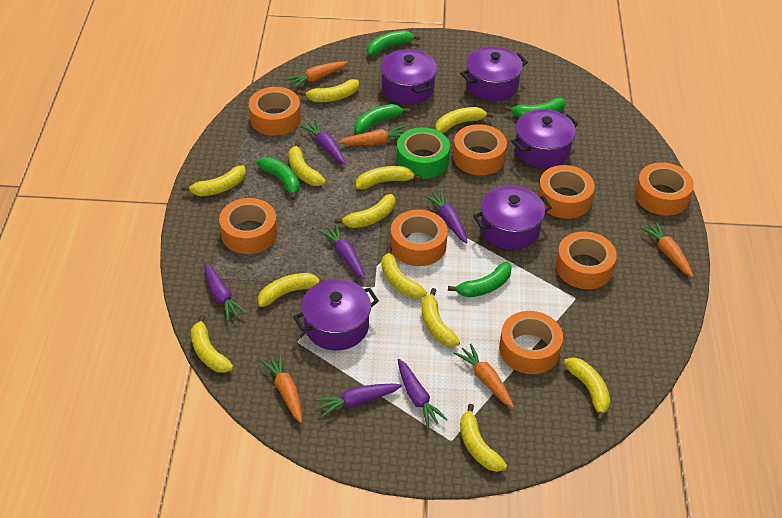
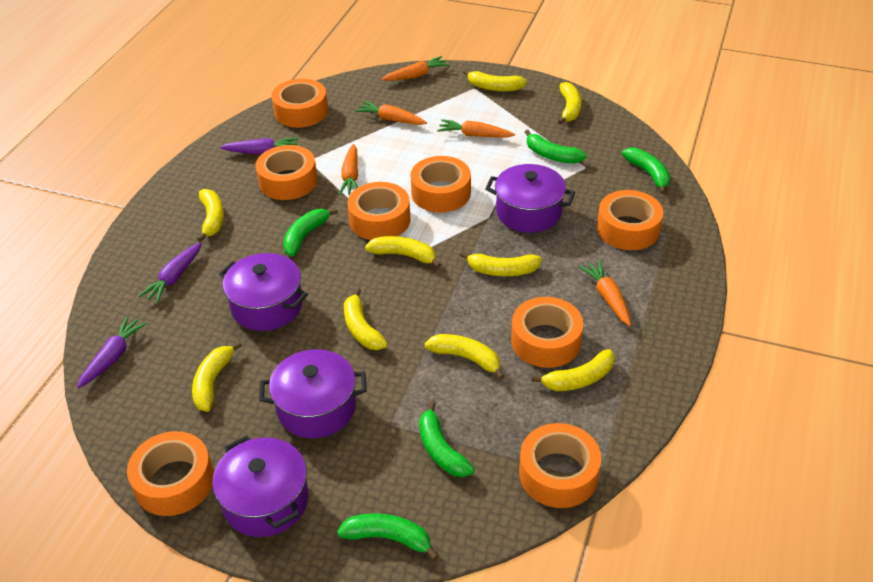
green tape: 1 -> 0
purple carrot: 6 -> 3
purple pot: 5 -> 4
yellow banana: 12 -> 9

